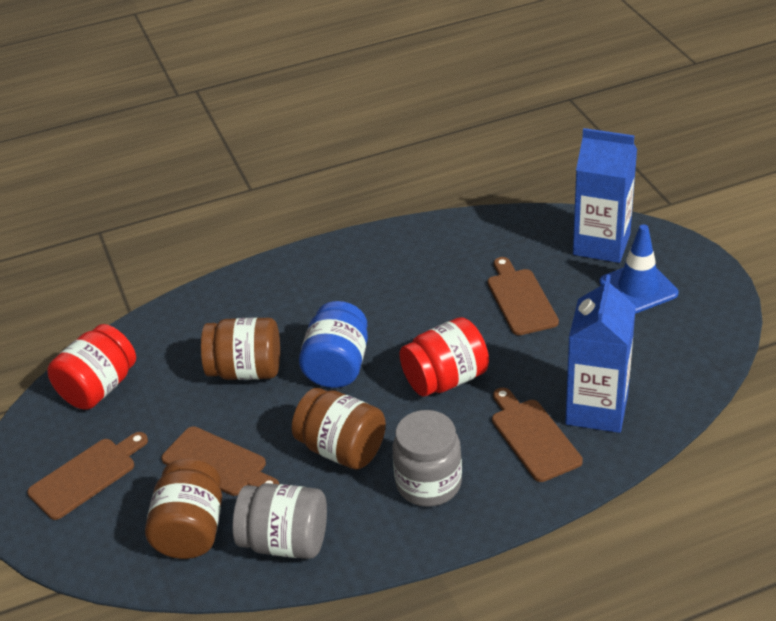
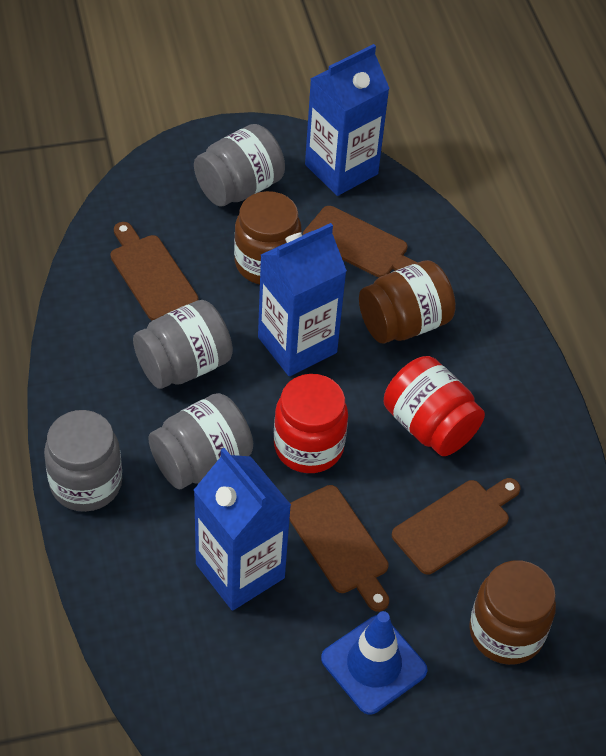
blue carton: 2 -> 3
blue jar: 1 -> 0
grey jar: 2 -> 4

